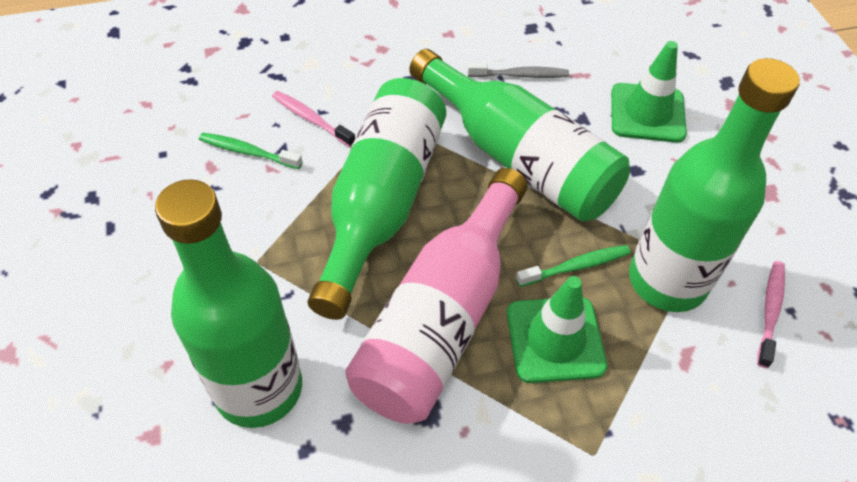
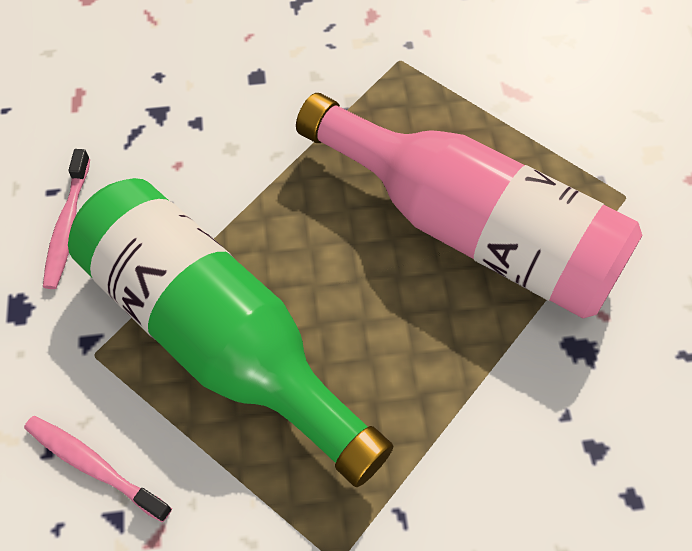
green bottle: 4 -> 1
green toothbrush: 2 -> 0
green traffic cone: 2 -> 0
grey toothbrush: 1 -> 0

